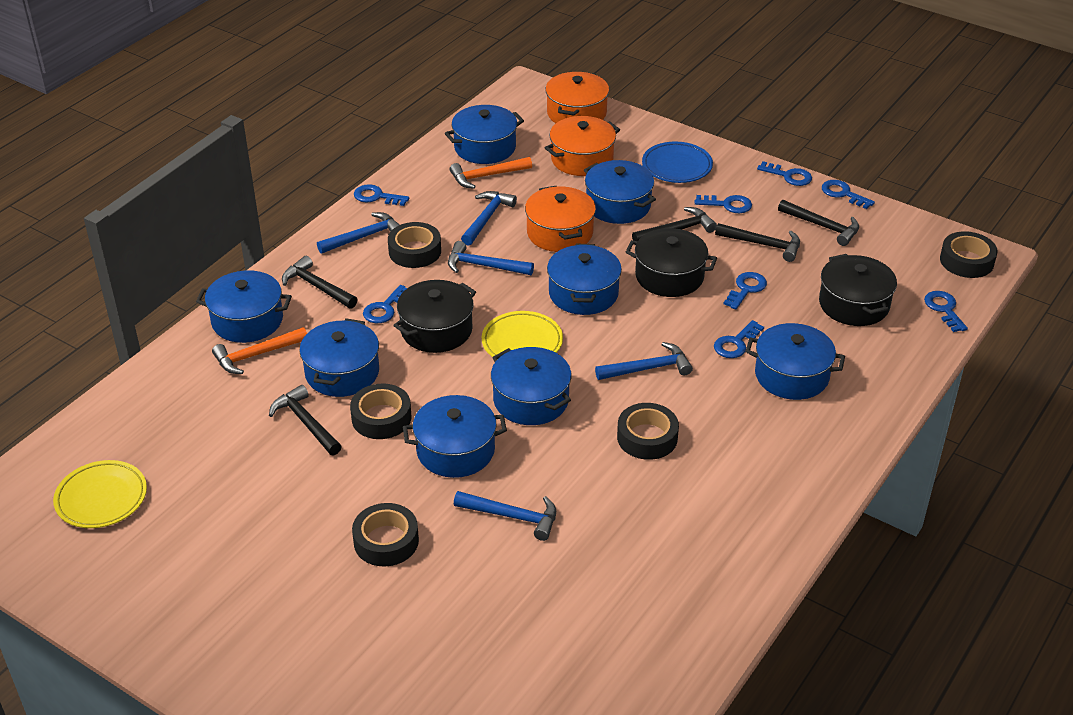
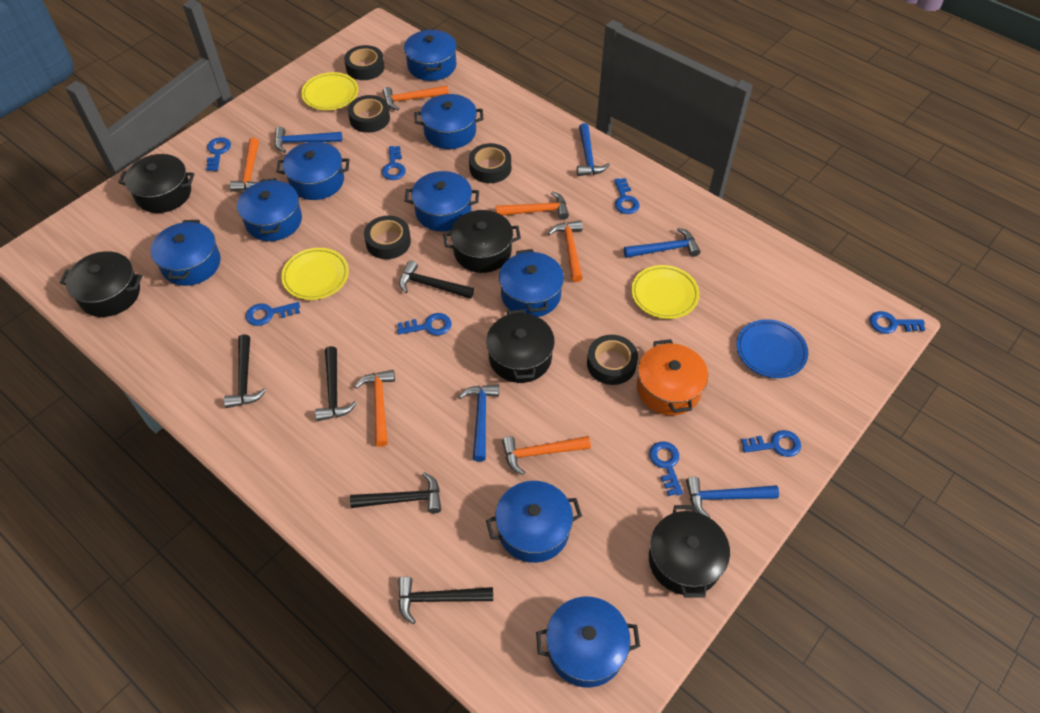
black pot: 3 -> 5
blue pot: 8 -> 9
orange hammer: 2 -> 6
orange pot: 3 -> 1
yellow plate: 2 -> 3

